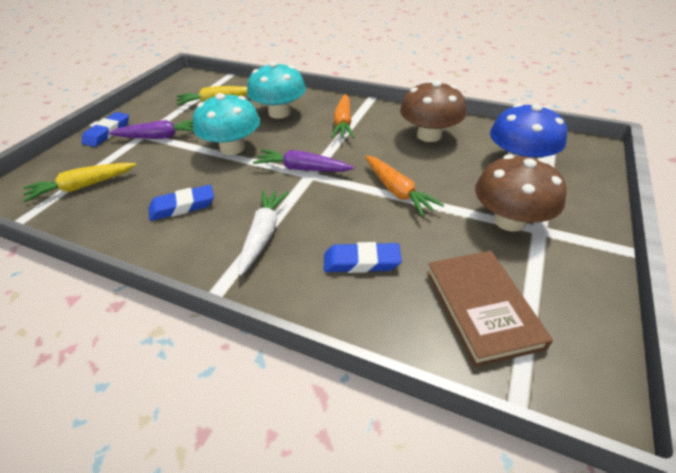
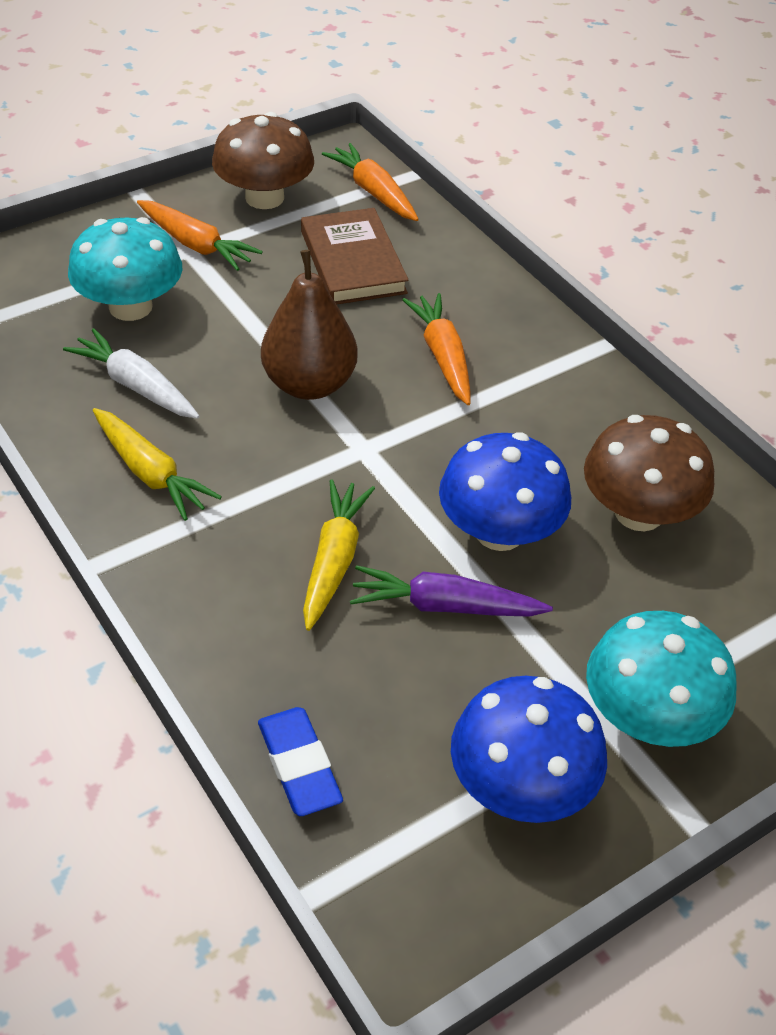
blue eraser: 3 -> 1
blue mushroom: 1 -> 2
brown pear: 0 -> 1
orange carrot: 2 -> 3
purple carrot: 2 -> 1

